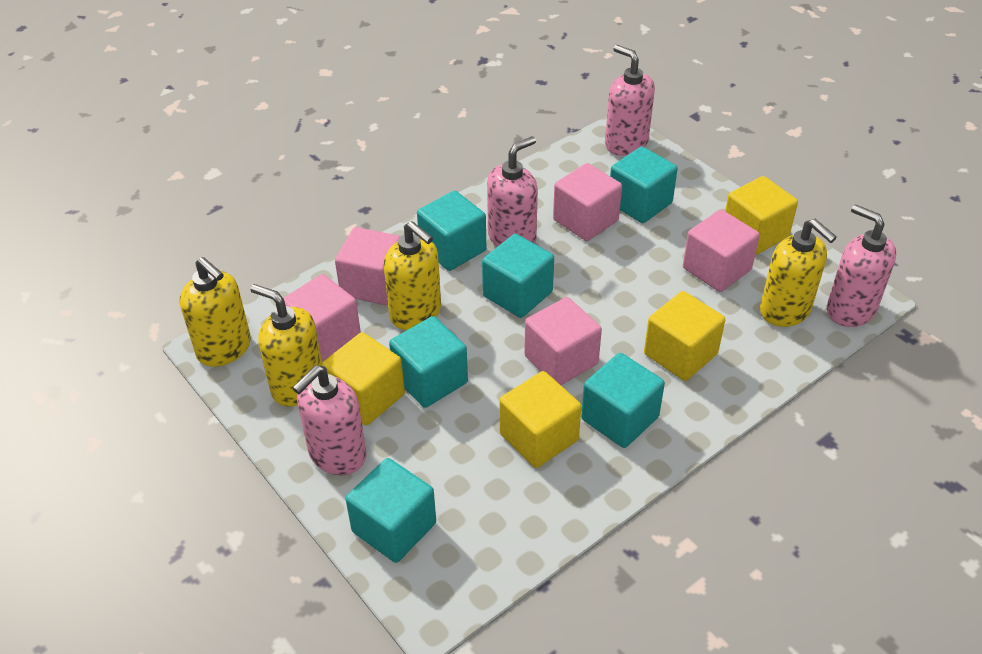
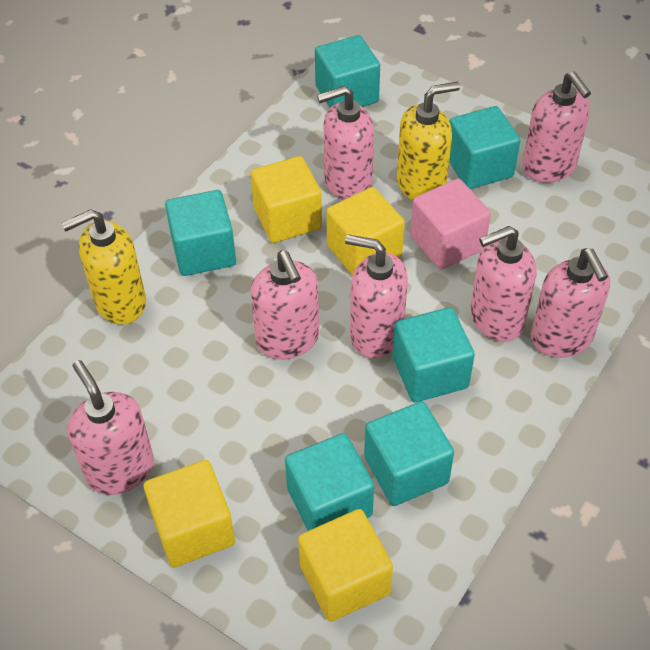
pink cube: 5 -> 1
pink soap dispenser: 4 -> 7
yellow soap dispenser: 4 -> 2

